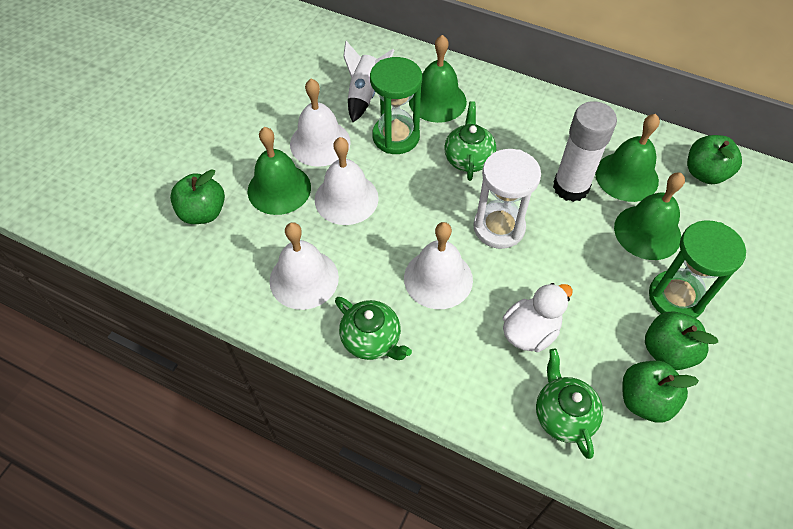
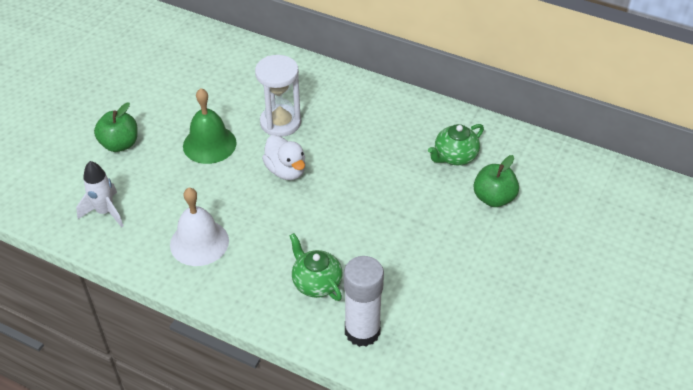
green apple: 4 -> 2
green bell: 4 -> 1
green hourglass: 2 -> 0
green teapot: 3 -> 2
white bell: 4 -> 1

